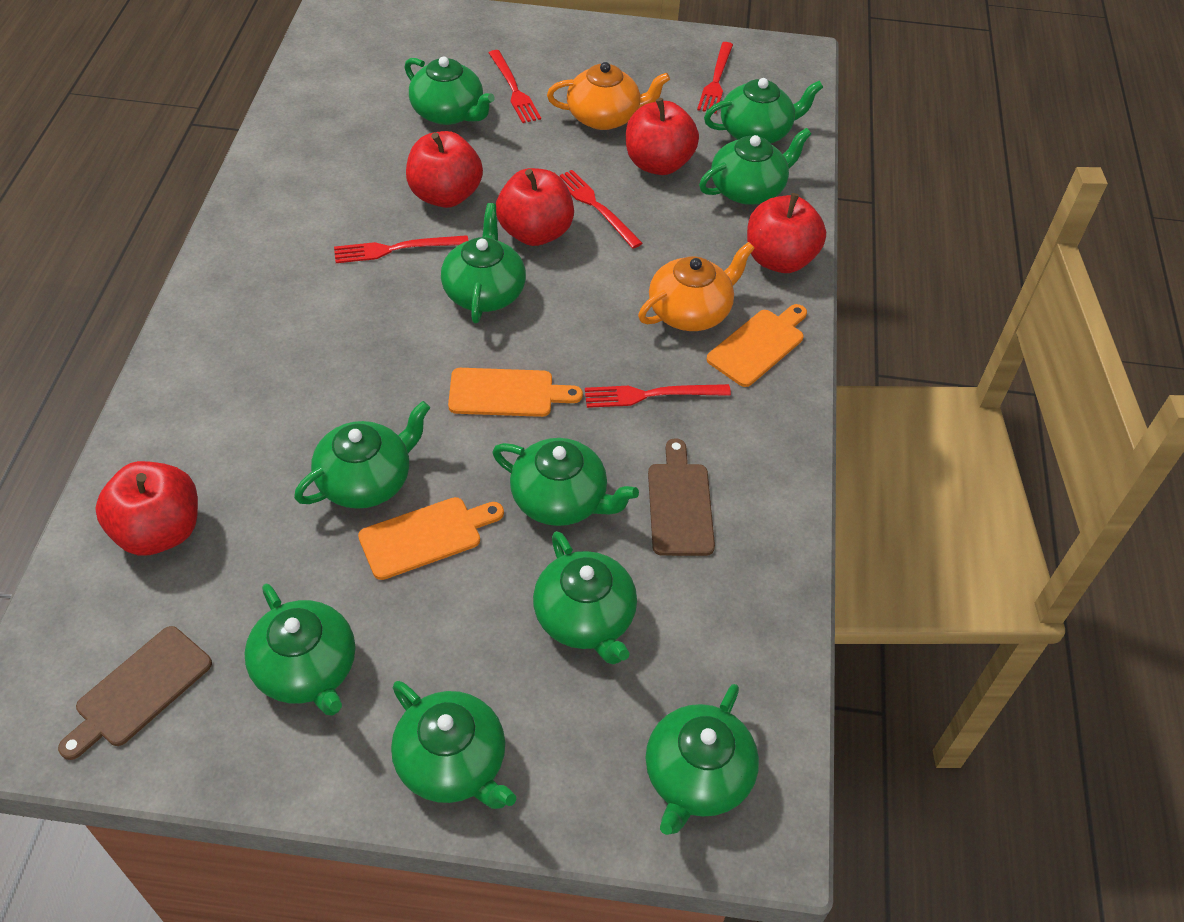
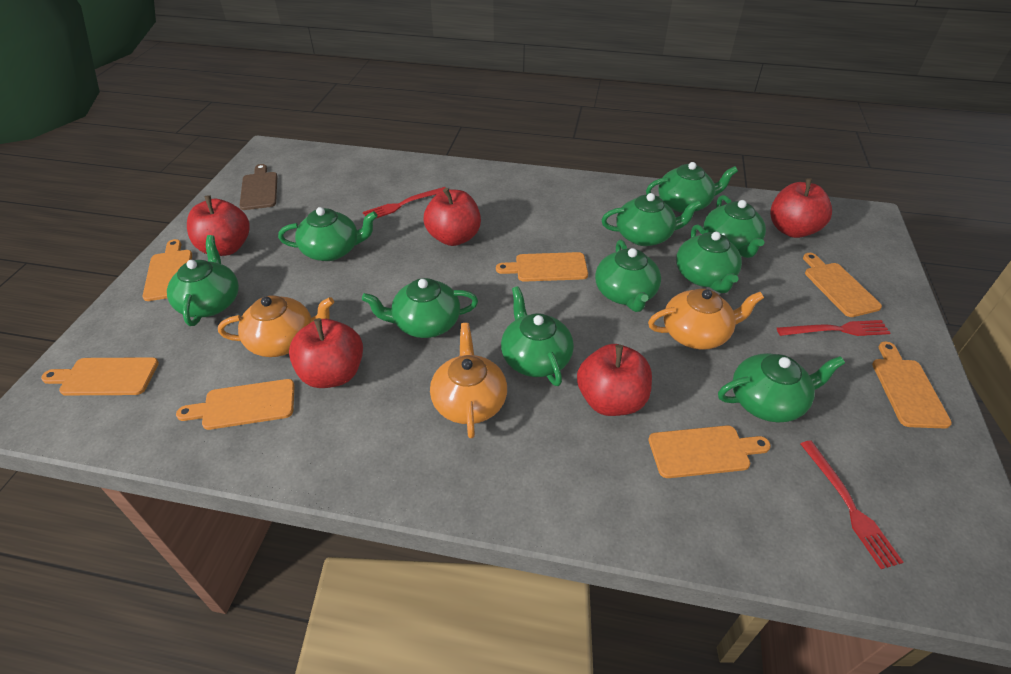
brown cutting board: 2 -> 1
orange cutting board: 3 -> 7
orange teapot: 2 -> 3
red fork: 5 -> 3

